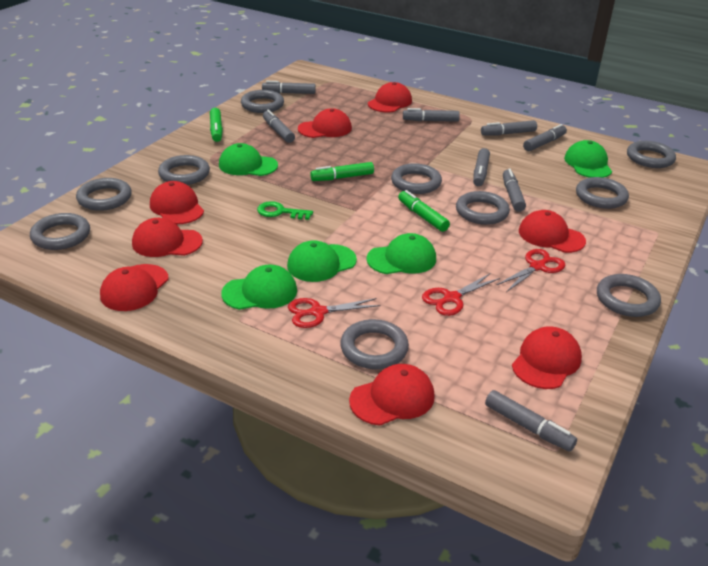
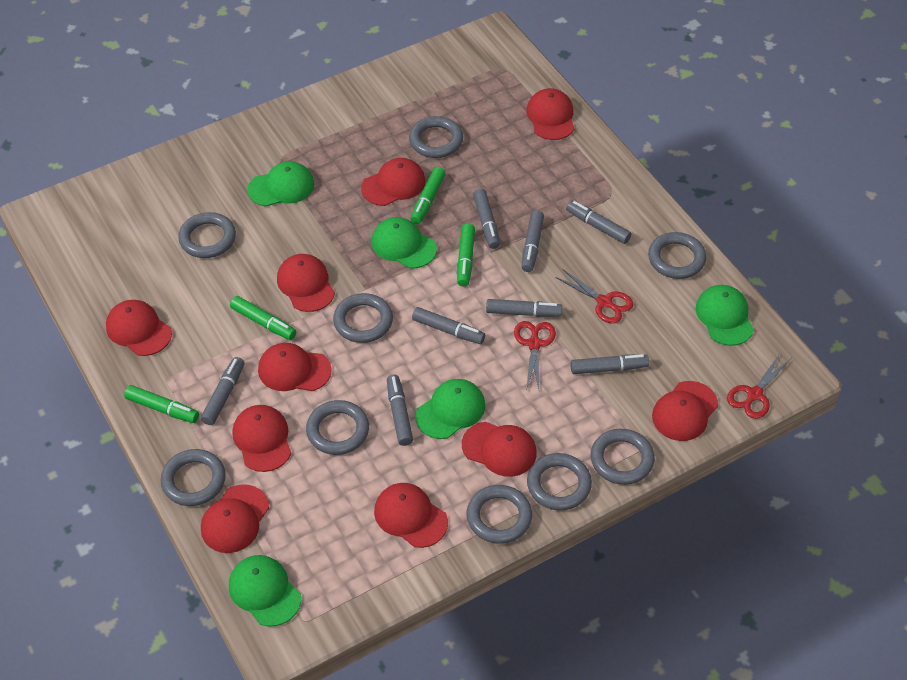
green key: 1 -> 0
green marker: 3 -> 4
grey ring: 10 -> 9
red cap: 8 -> 10

